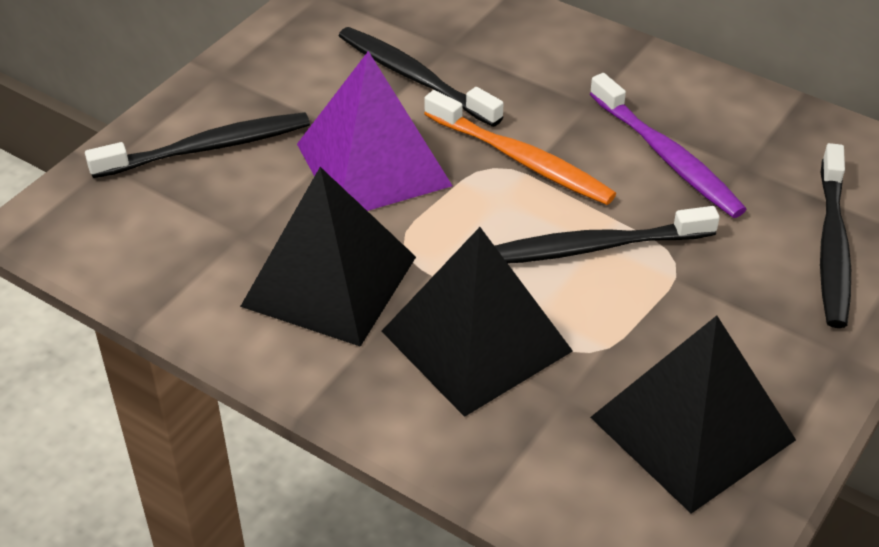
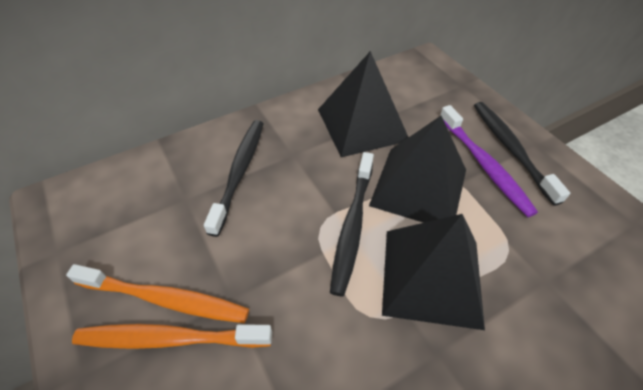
black toothbrush: 4 -> 3
orange toothbrush: 1 -> 2
purple pyramid: 1 -> 0

